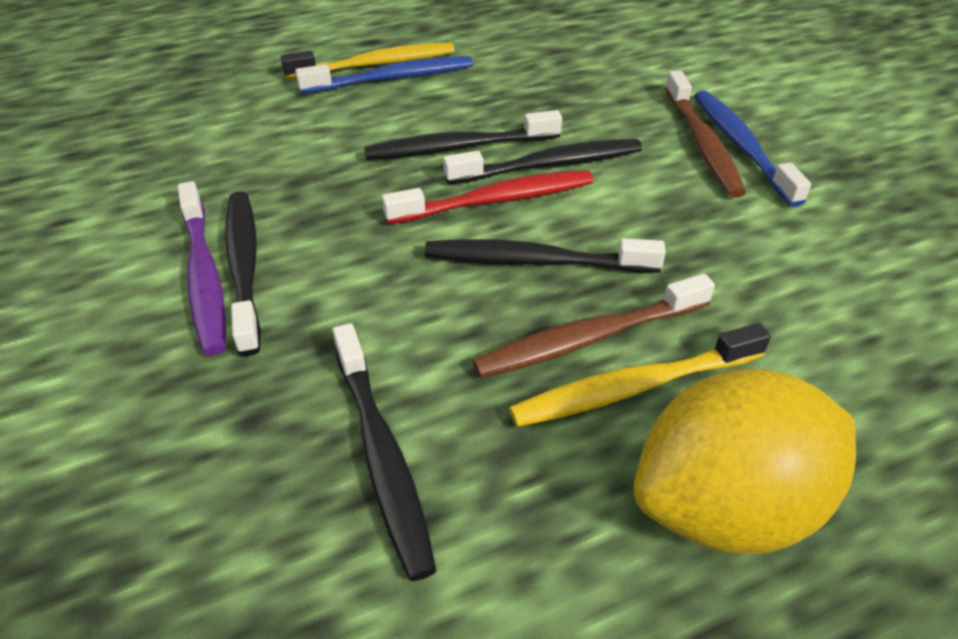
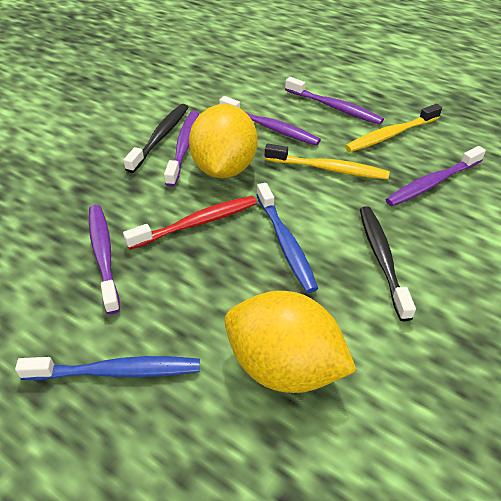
black toothbrush: 5 -> 2
brown toothbrush: 2 -> 0
purple toothbrush: 1 -> 5
yellow lemon: 1 -> 2

